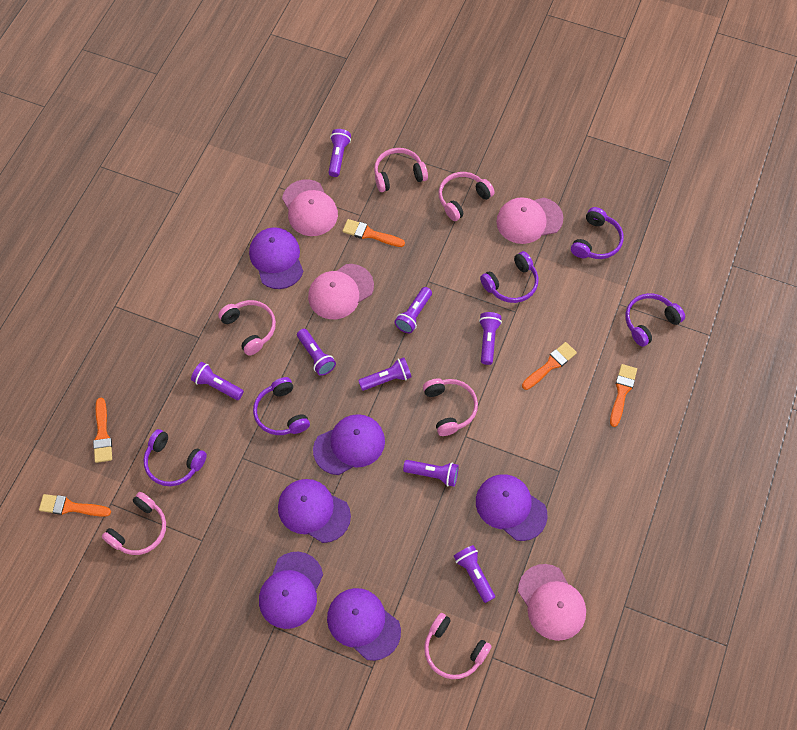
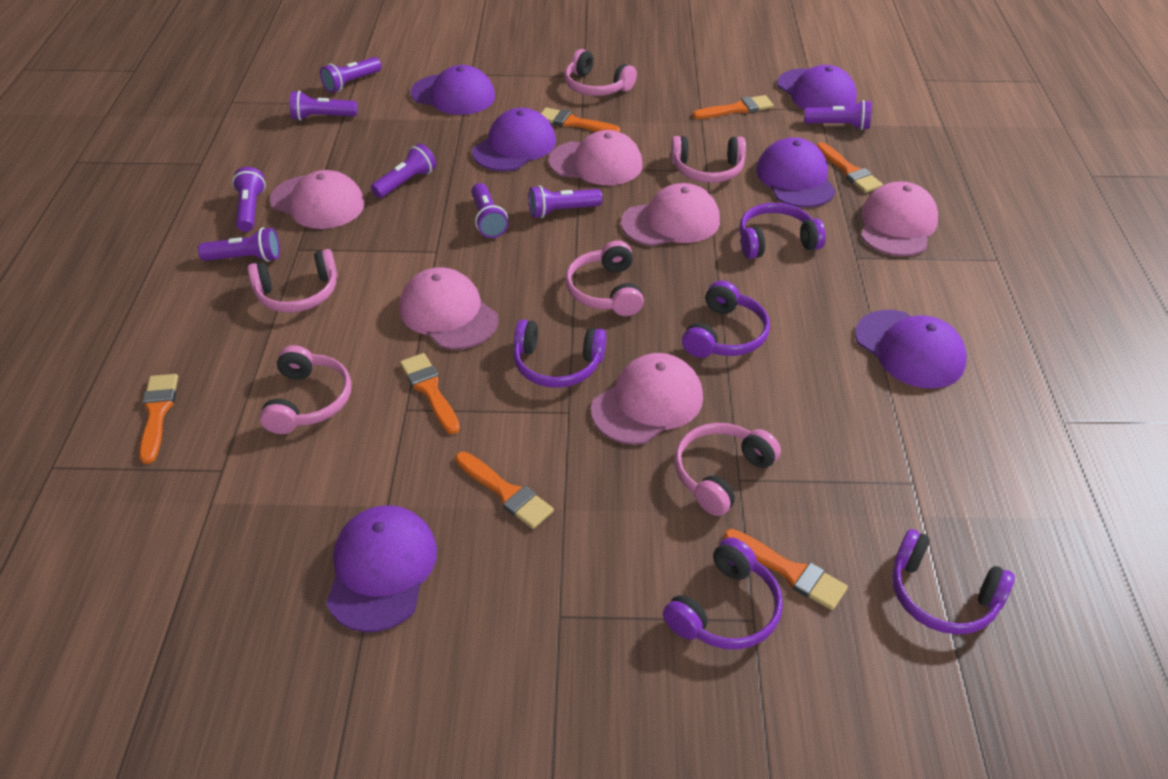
orange brush: 5 -> 7
pink cap: 4 -> 6

